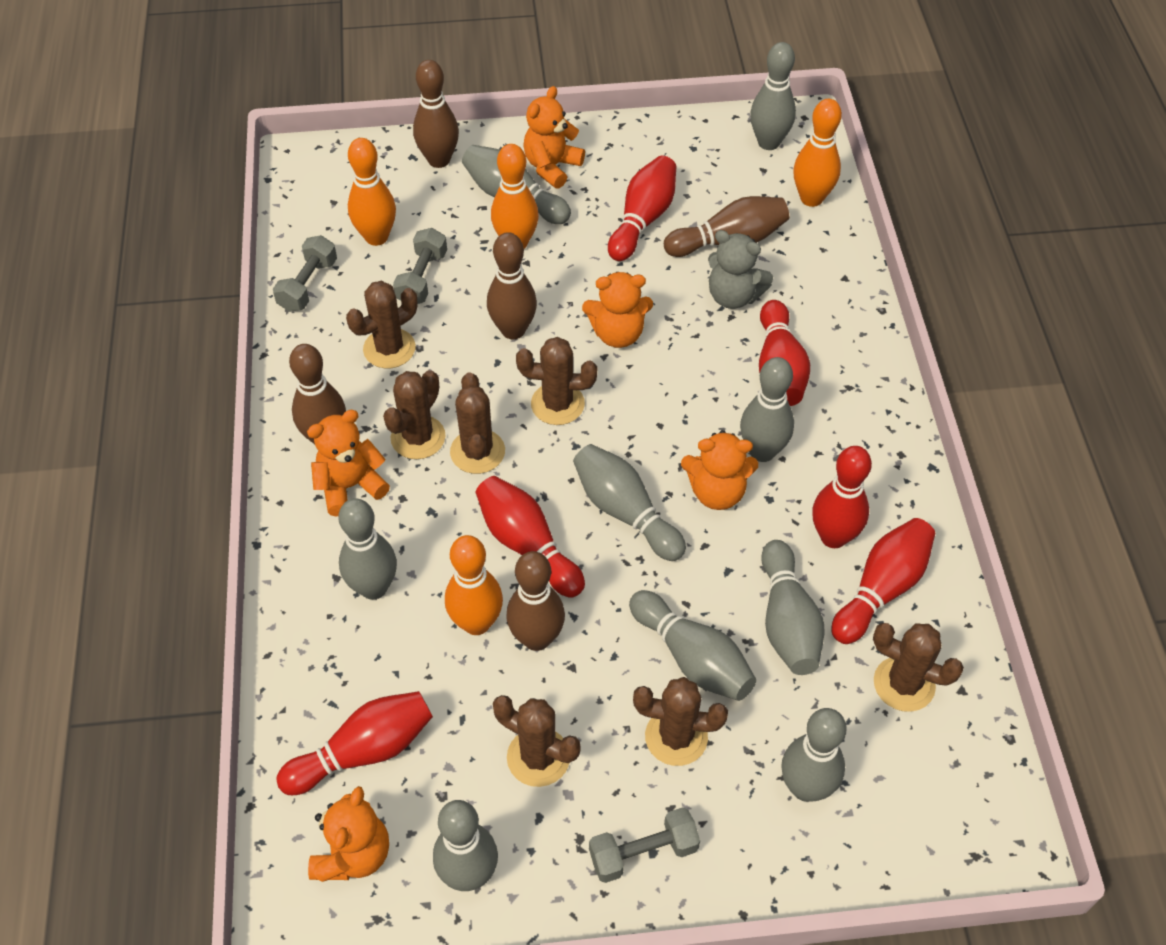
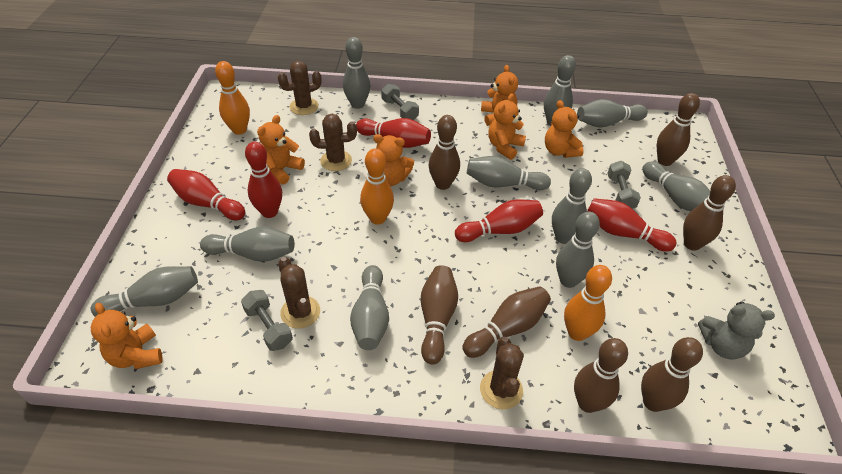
brown bowling pin: 5 -> 7
brown cactus: 7 -> 4
grey bowling pin: 9 -> 10
orange bowling pin: 4 -> 3
orange teddy bear: 5 -> 6
red bowling pin: 6 -> 5

